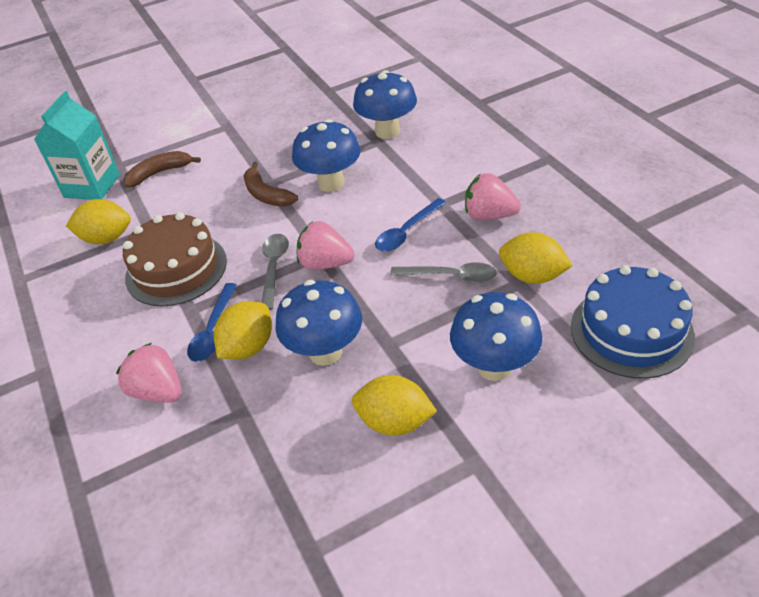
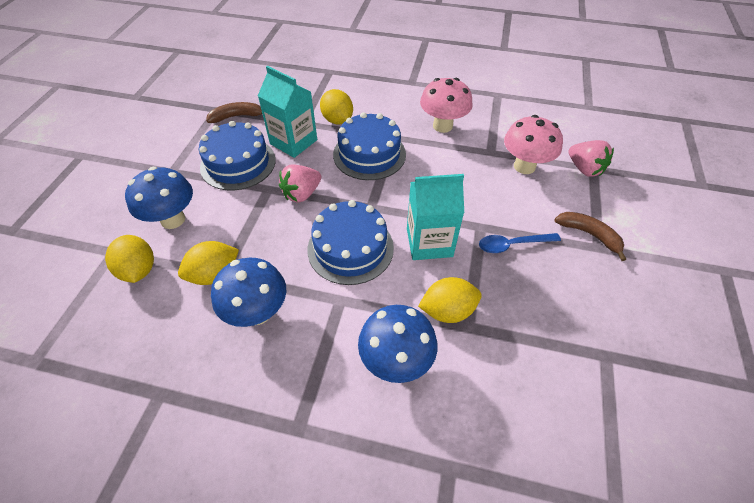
blue cake: 1 -> 3
blue mushroom: 4 -> 3
blue spoon: 2 -> 1
brown cake: 1 -> 0
grey spoon: 2 -> 0
pink mushroom: 0 -> 2
pink strawberry: 3 -> 2
turquoise carton: 1 -> 2

